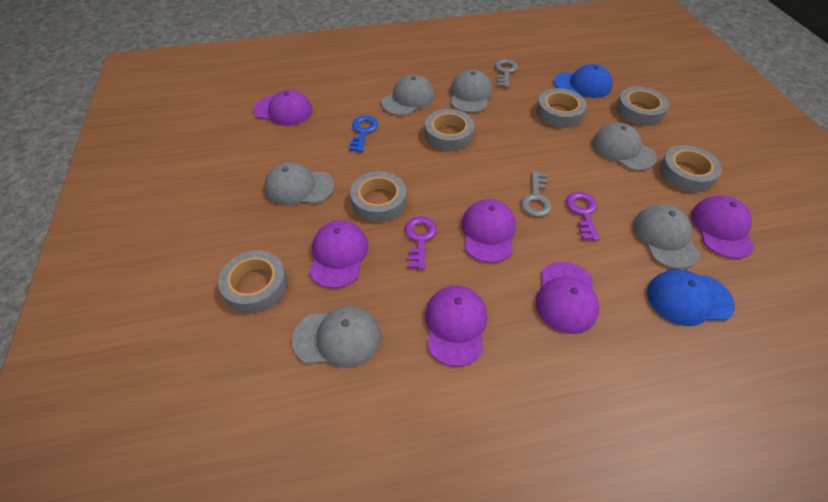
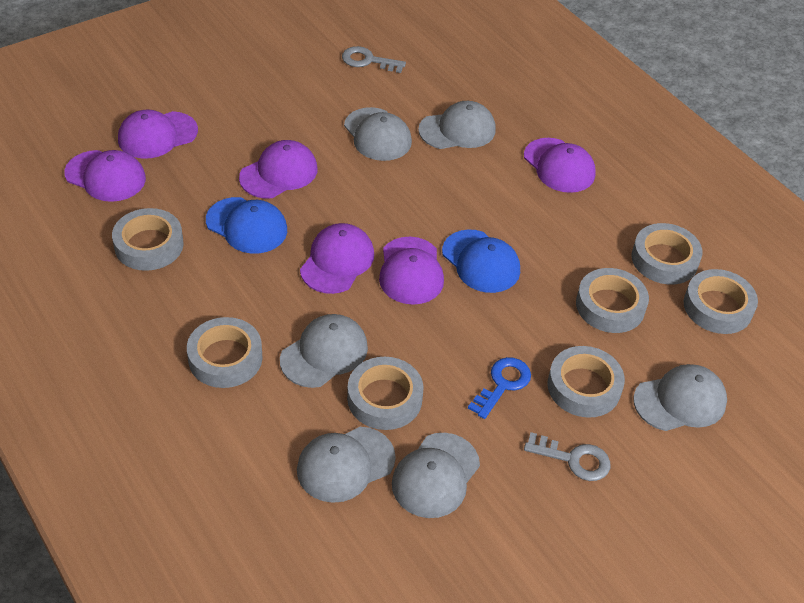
grey tape: 6 -> 7
purple key: 2 -> 0

